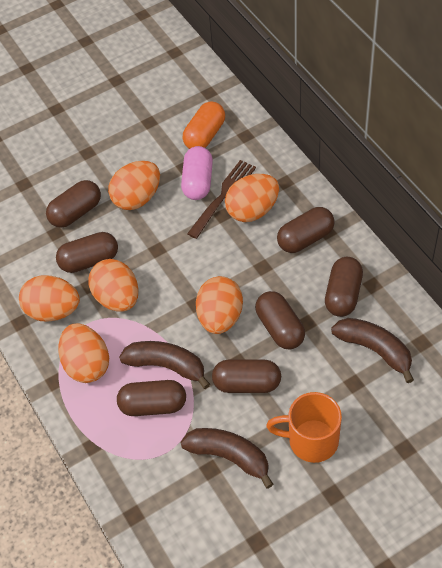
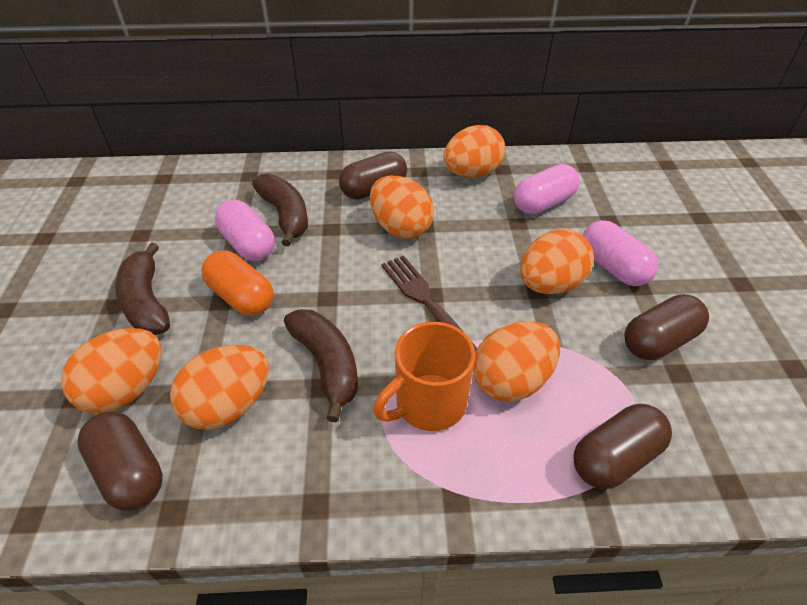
brown capsule: 7 -> 4
pink capsule: 1 -> 3

